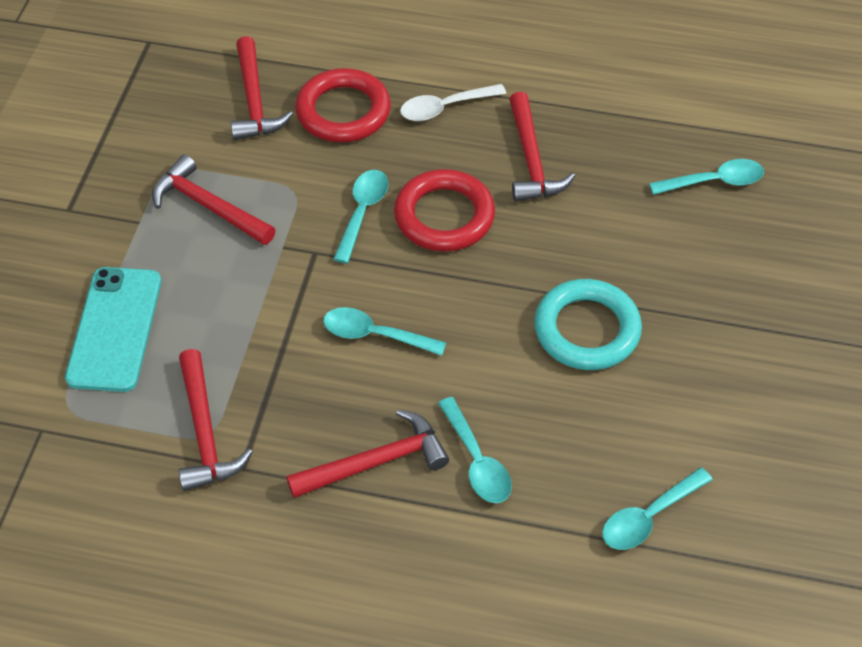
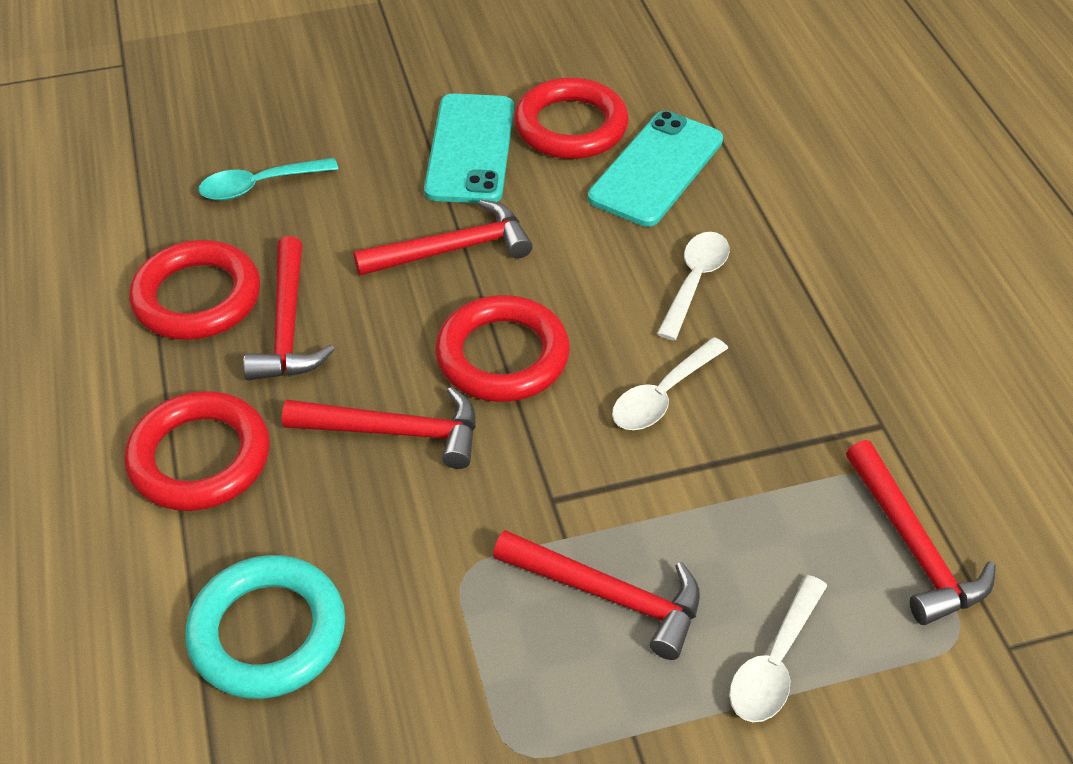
red ring: 2 -> 4
turquoise phone: 1 -> 2
turquoise spoon: 5 -> 1
white spoon: 1 -> 3

